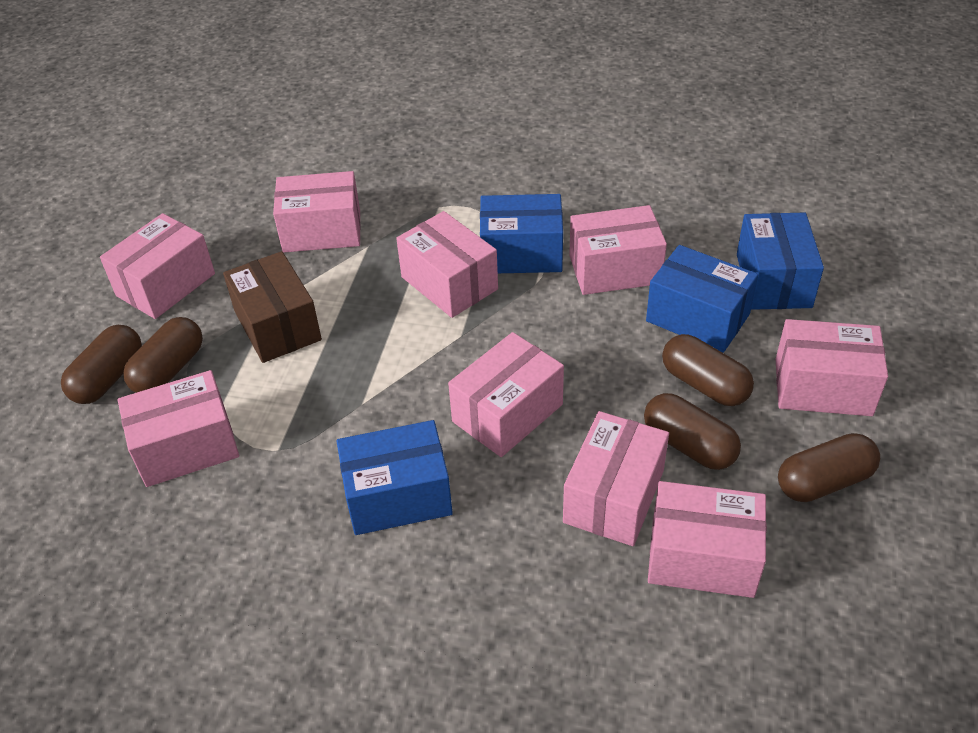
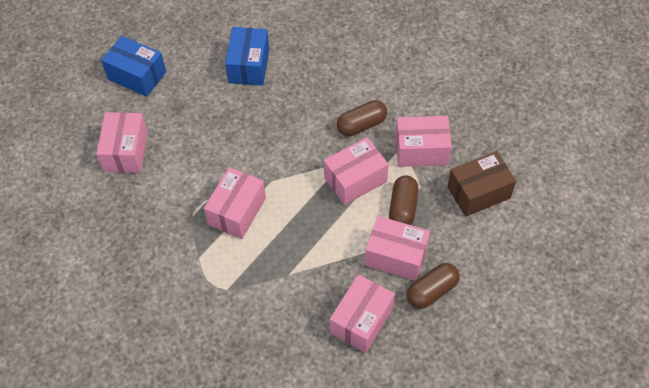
blue box: 4 -> 2
brown capsule: 5 -> 3
pink box: 9 -> 6

